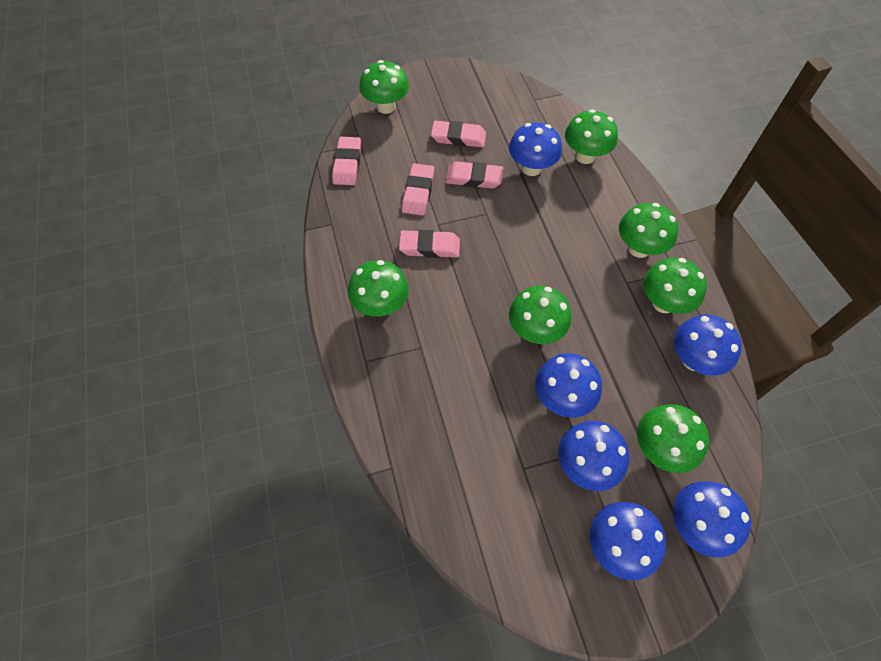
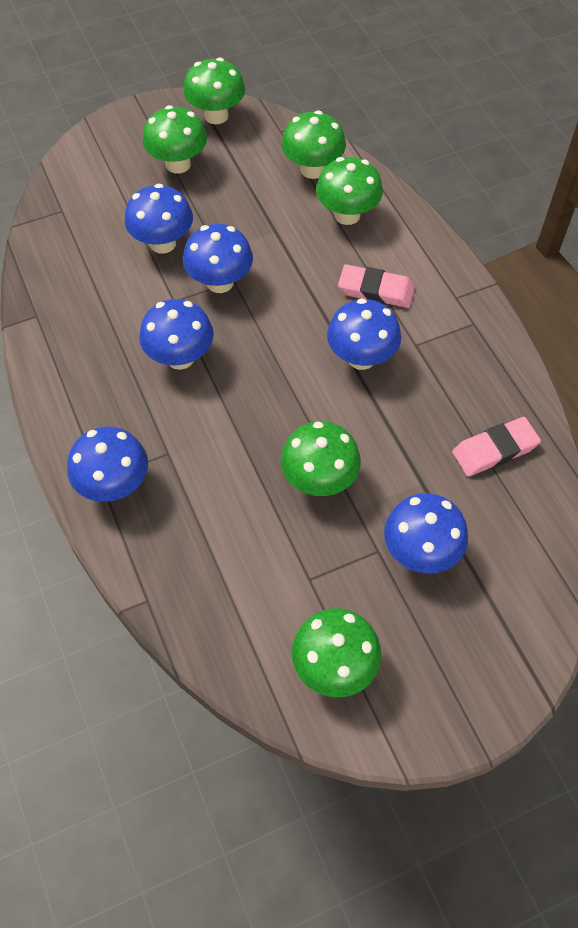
green mushroom: 7 -> 6
pink eraser: 5 -> 2

